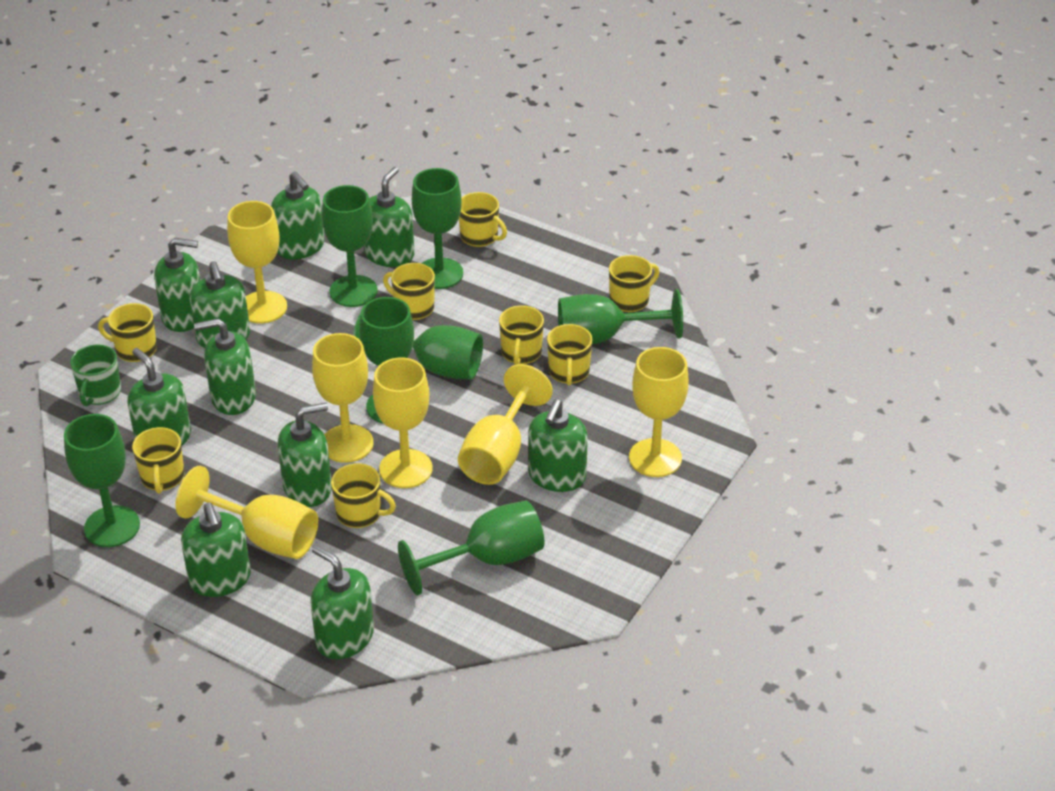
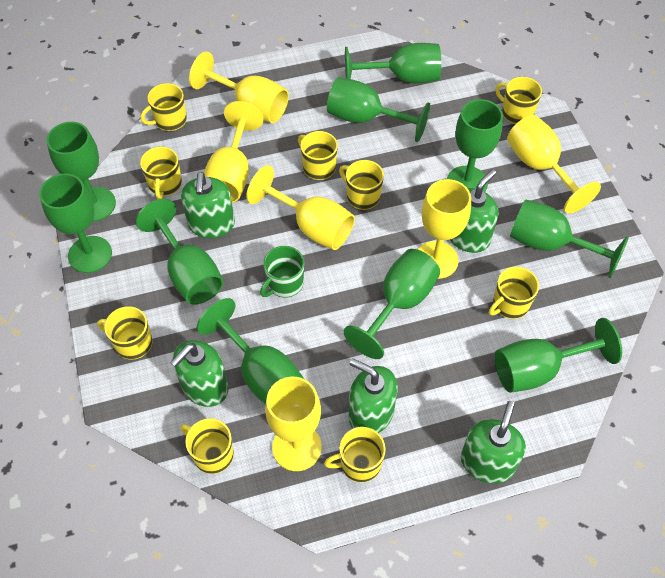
green goblet: 7 -> 10
green soap dispenser: 10 -> 5
yellow mug: 8 -> 9

